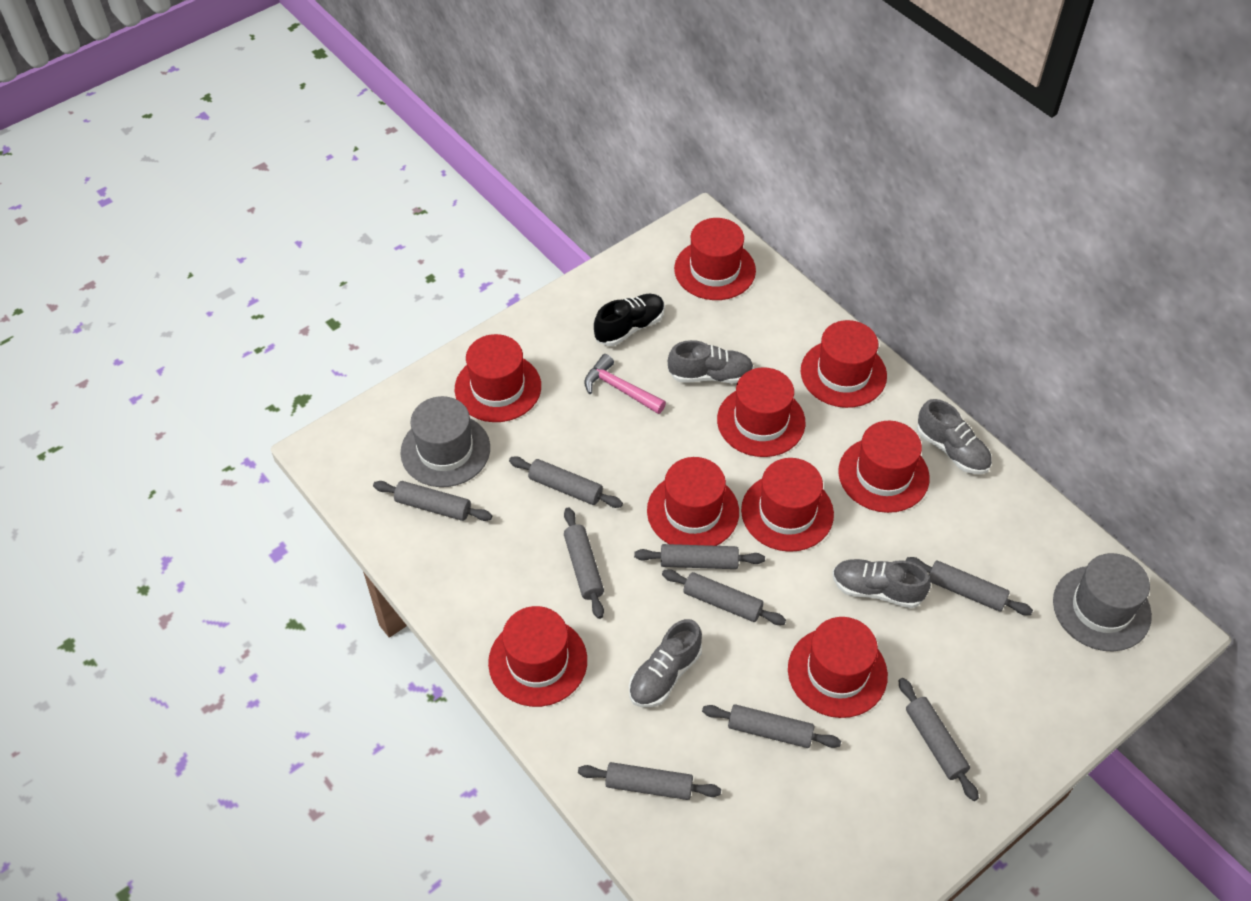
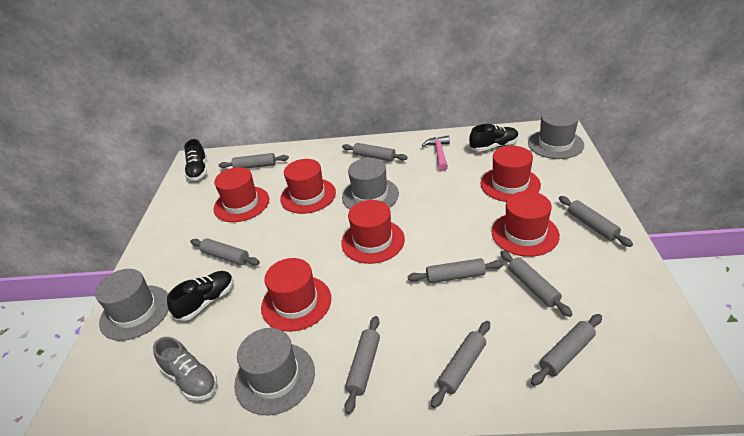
black shoe: 1 -> 3
grey hat: 2 -> 4
grey shoe: 4 -> 1
red hat: 9 -> 6

